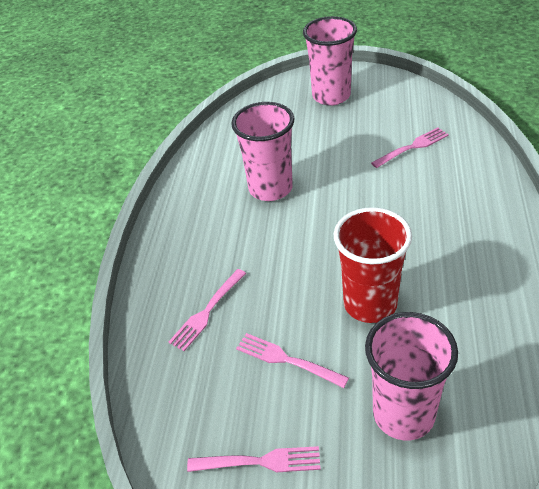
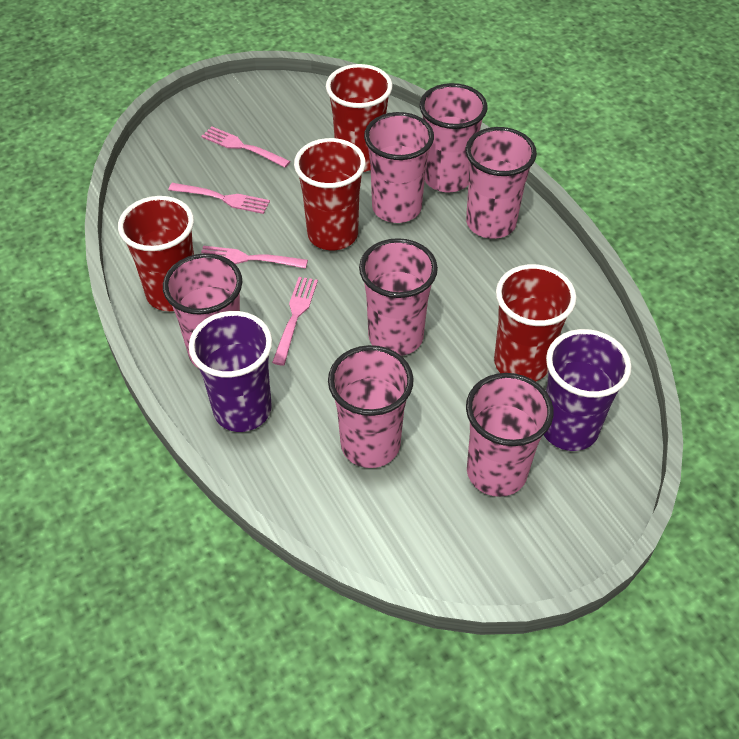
pink cup: 3 -> 7
purple cup: 0 -> 2
red cup: 1 -> 4

